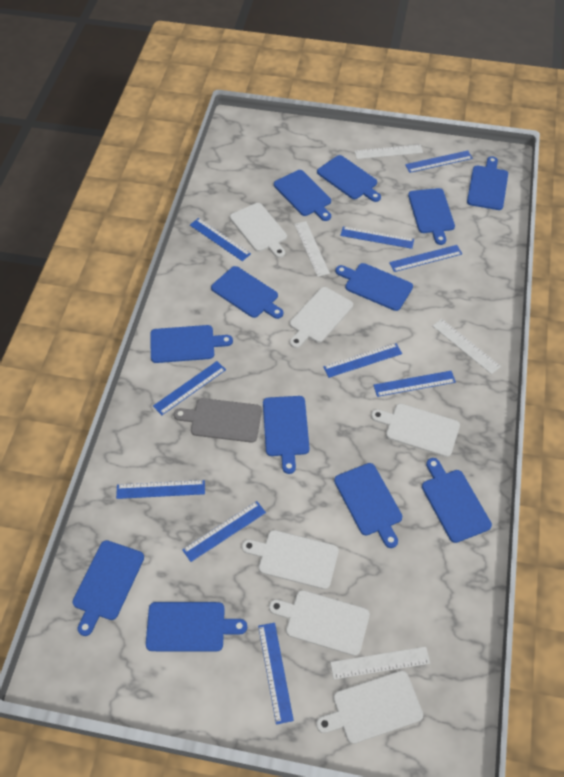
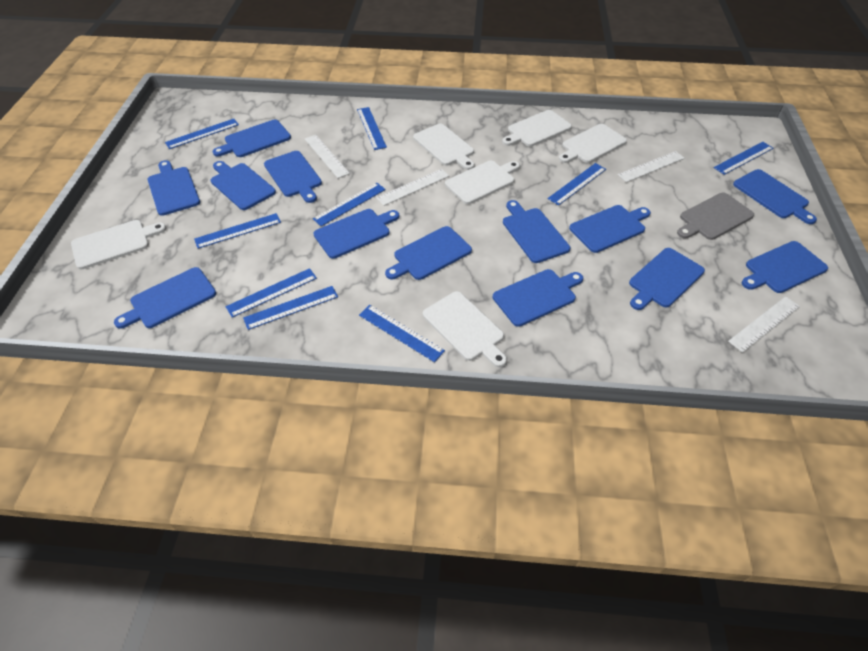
blue cutting board: 12 -> 13
blue ruler: 10 -> 9

